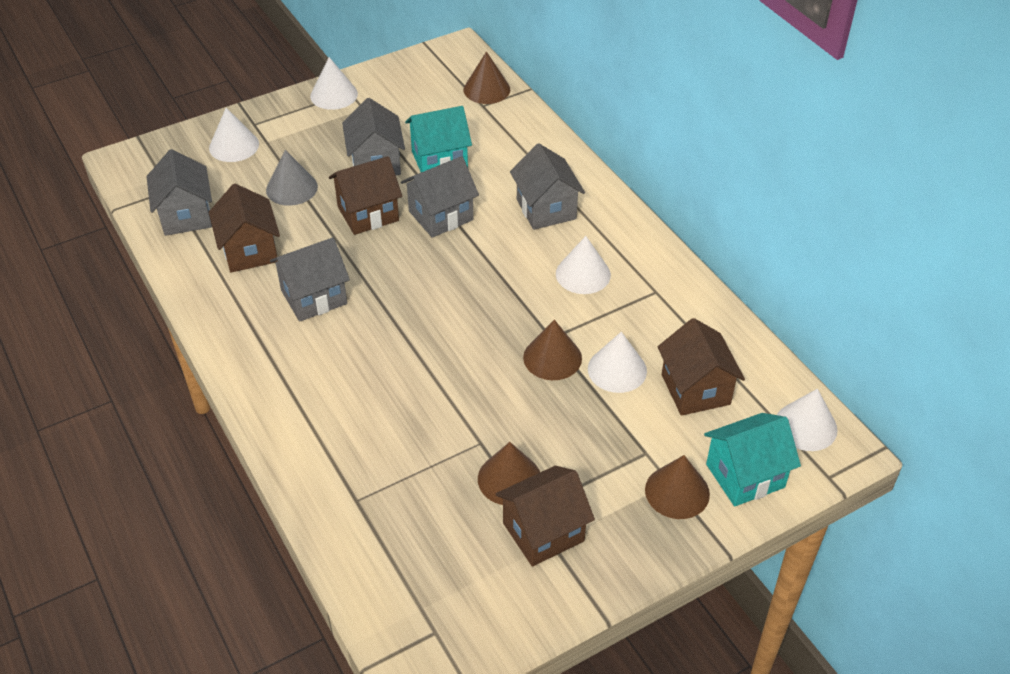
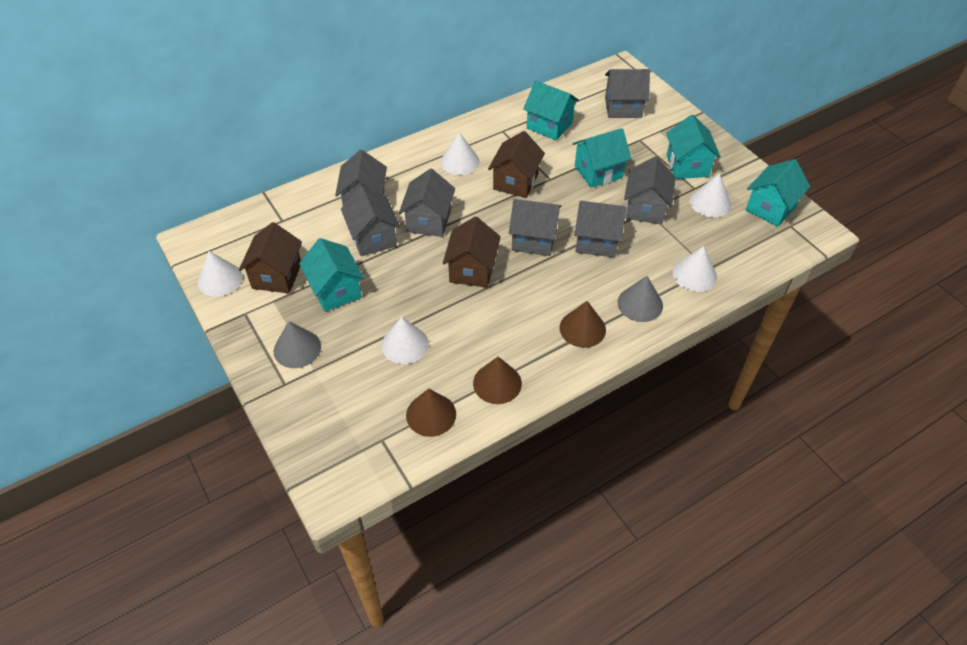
brown cone: 4 -> 3
brown house: 4 -> 3
grey cone: 1 -> 2
grey house: 5 -> 7
turquoise house: 2 -> 5

